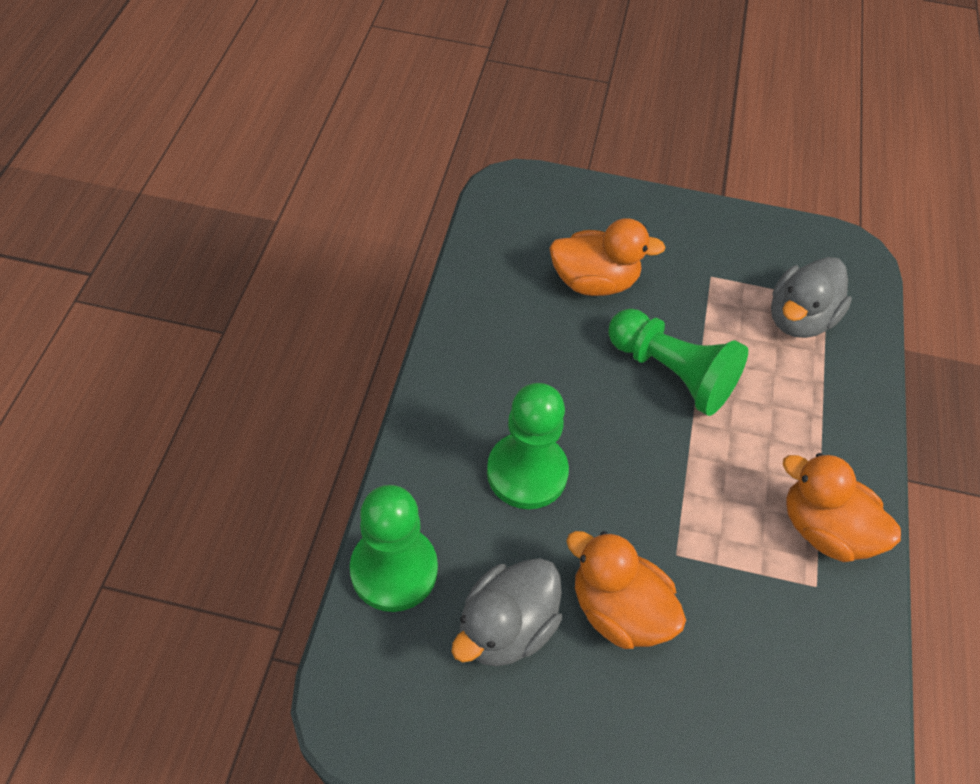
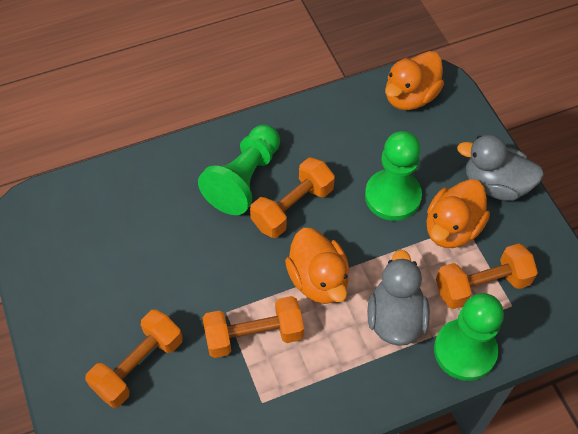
orange dumbbell: 0 -> 4

